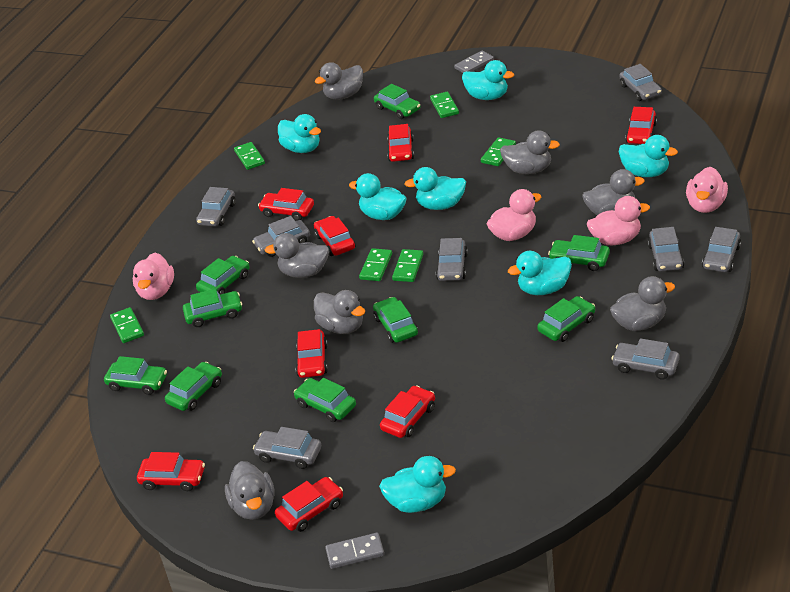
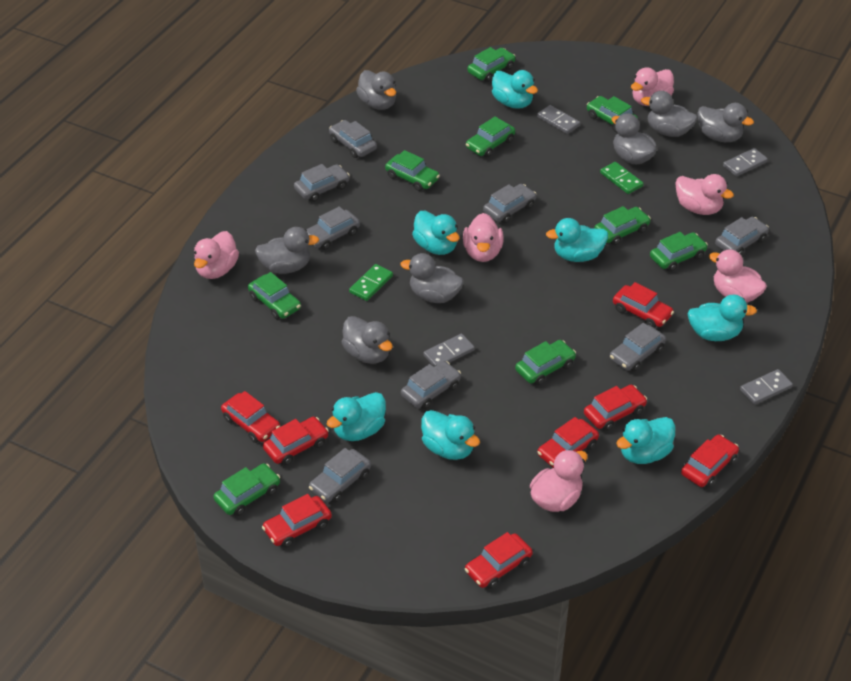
green domino: 6 -> 2
grey domino: 2 -> 4
pink duck: 4 -> 6

